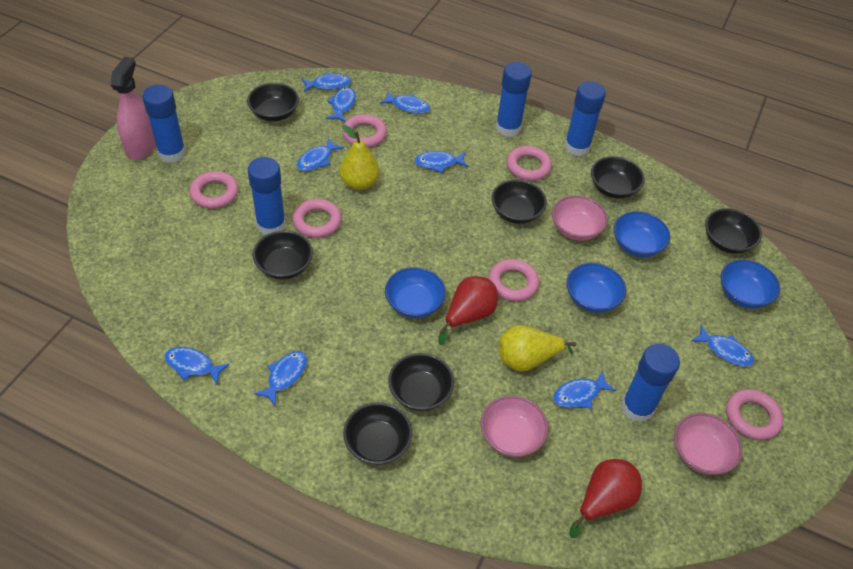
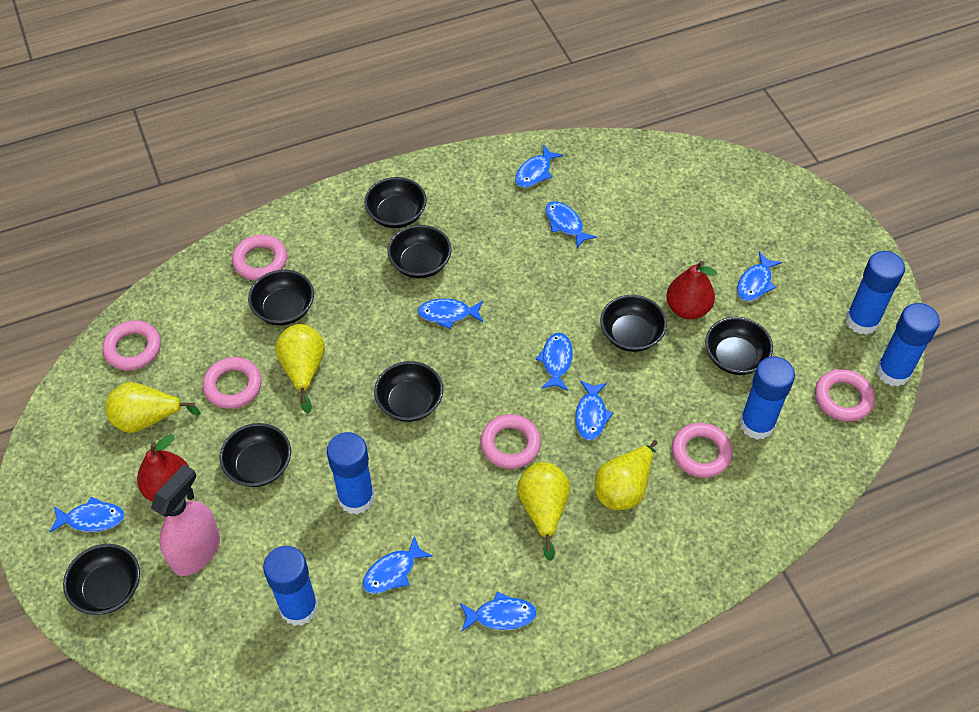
black bowl: 7 -> 8
blue bowl: 4 -> 0
pink bowl: 3 -> 0
yellow pear: 2 -> 4

